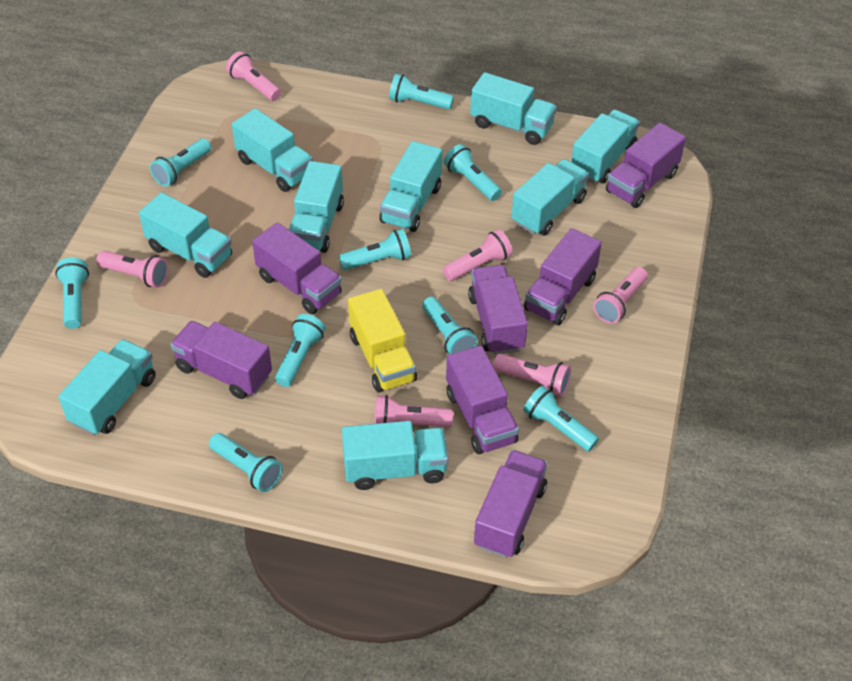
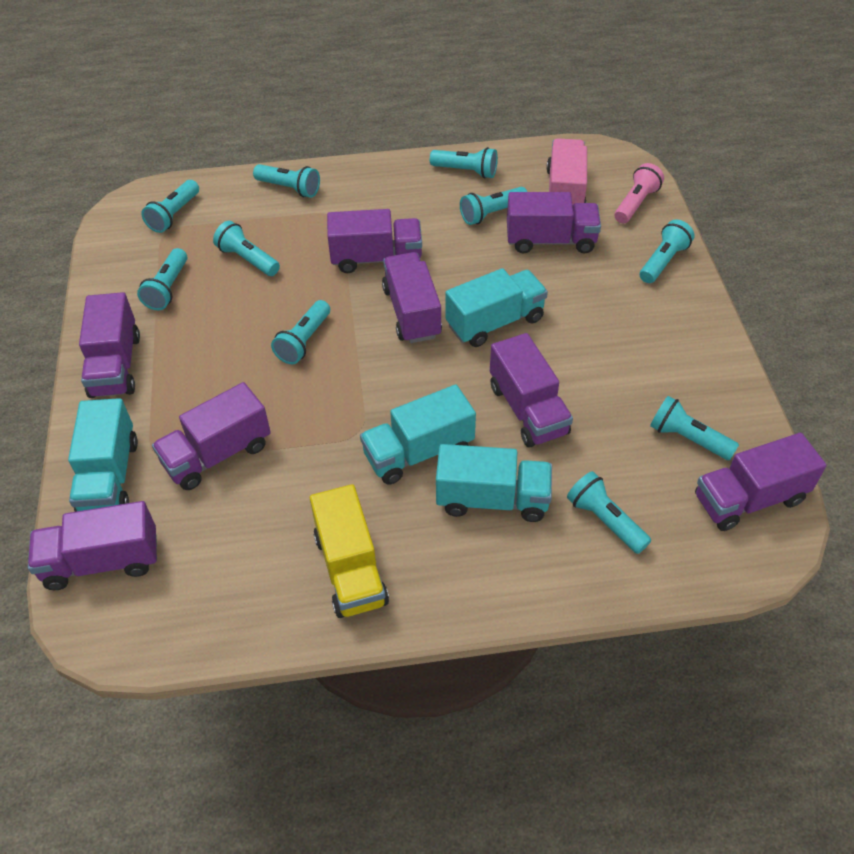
pink flashlight: 6 -> 1
pink truck: 0 -> 1
purple truck: 7 -> 8
turquoise flashlight: 9 -> 10
turquoise truck: 9 -> 4

